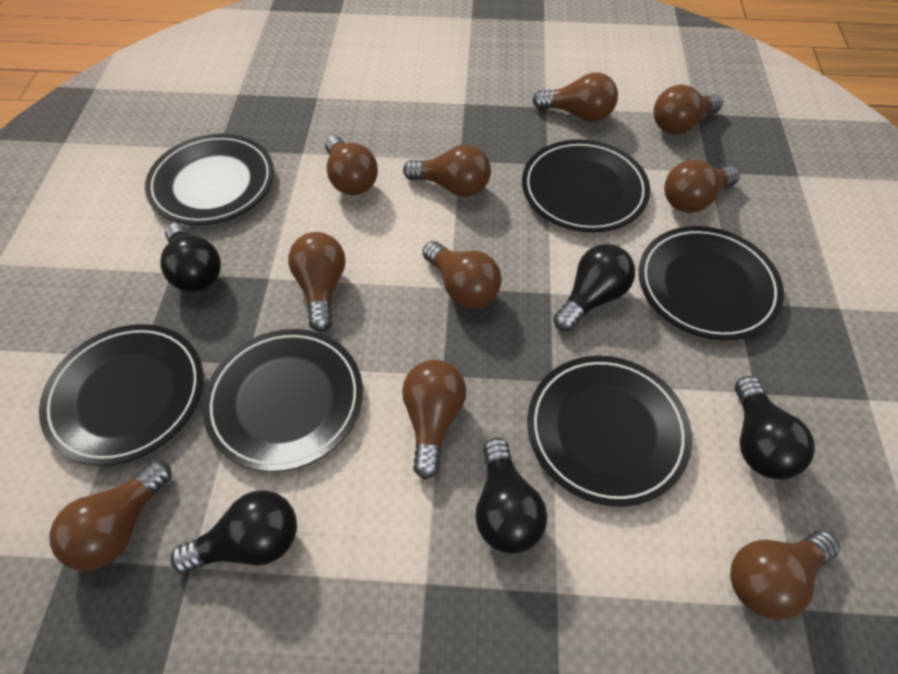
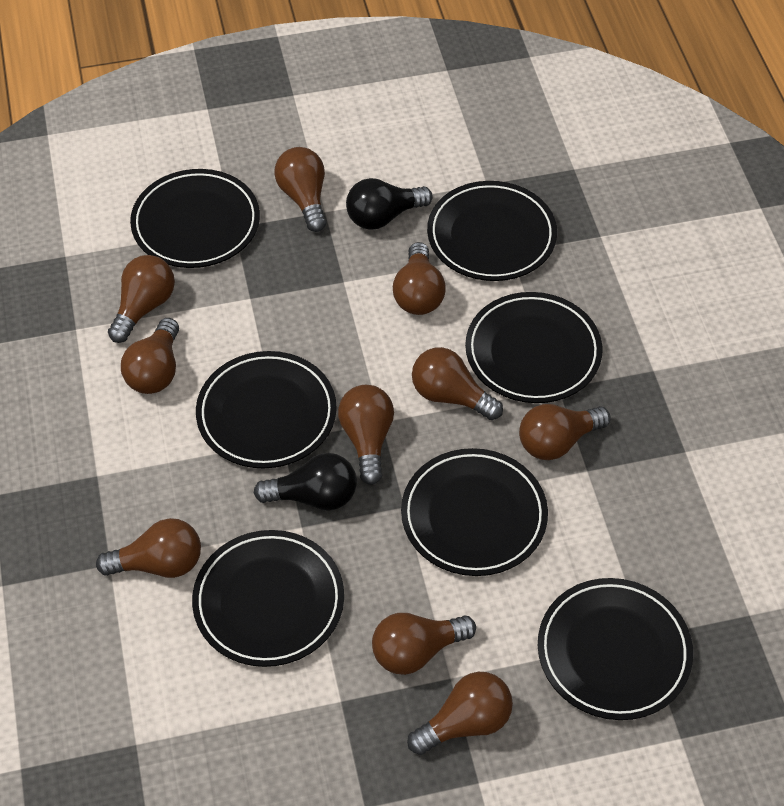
black light bulb: 5 -> 2
black plate: 6 -> 7

